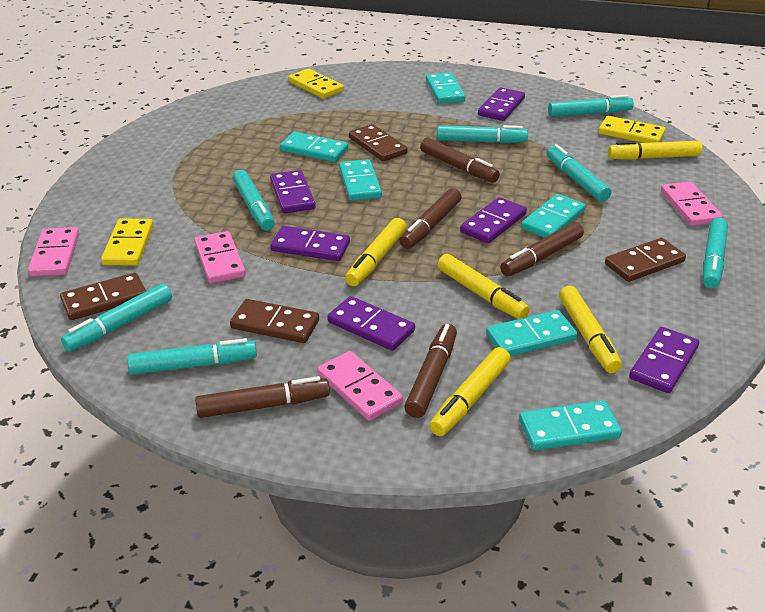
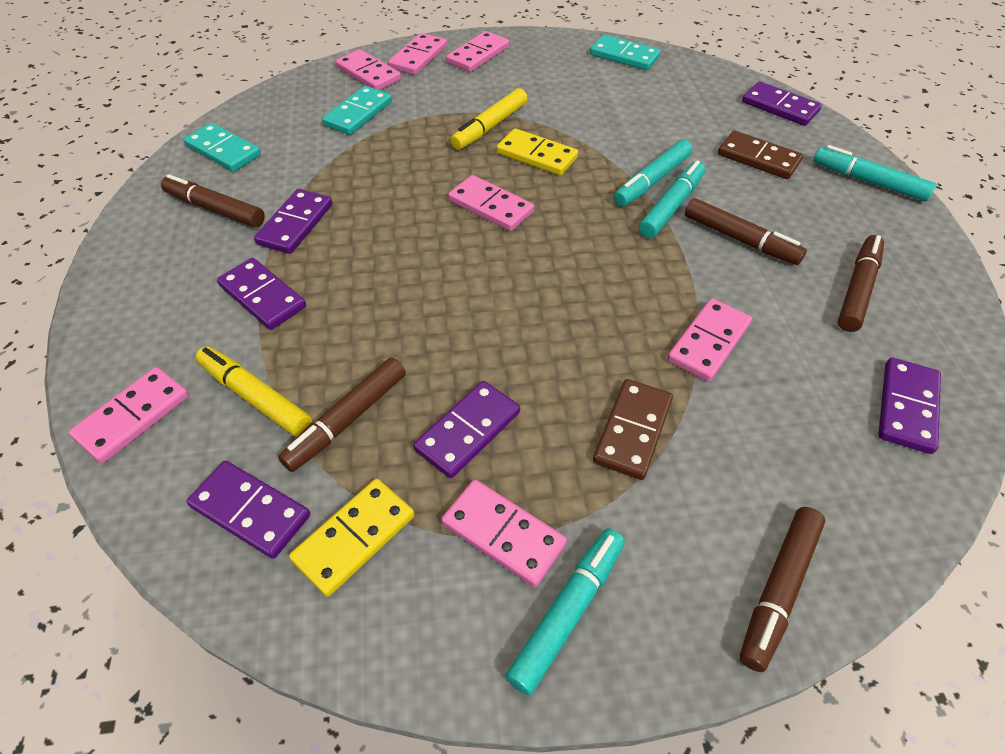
brown domino: 4 -> 2
pink domino: 4 -> 7
turquoise domino: 6 -> 3
turquoise marker: 7 -> 4
yellow domino: 3 -> 2
yellow marker: 5 -> 2

